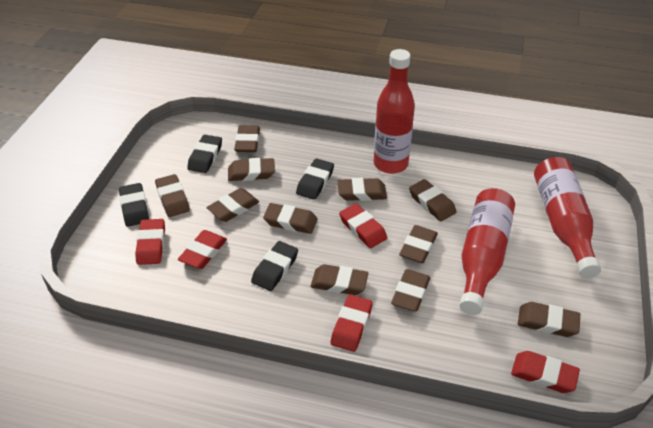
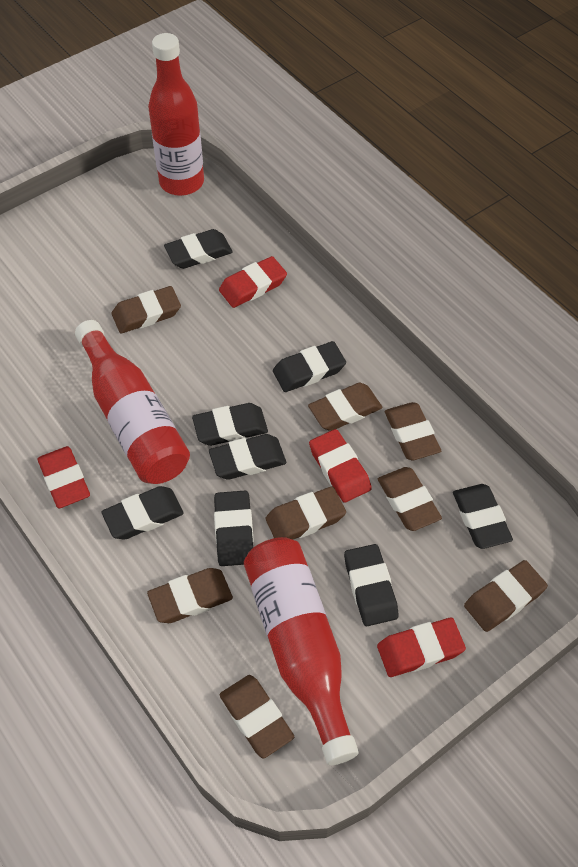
black eraser: 4 -> 8
brown eraser: 11 -> 8
red eraser: 5 -> 4

